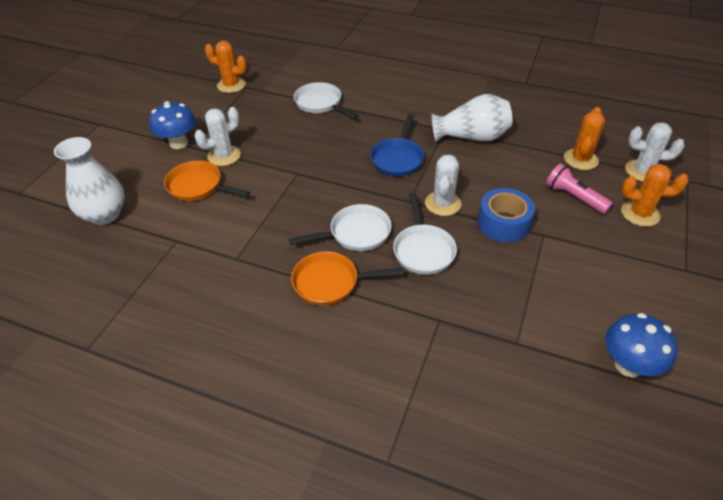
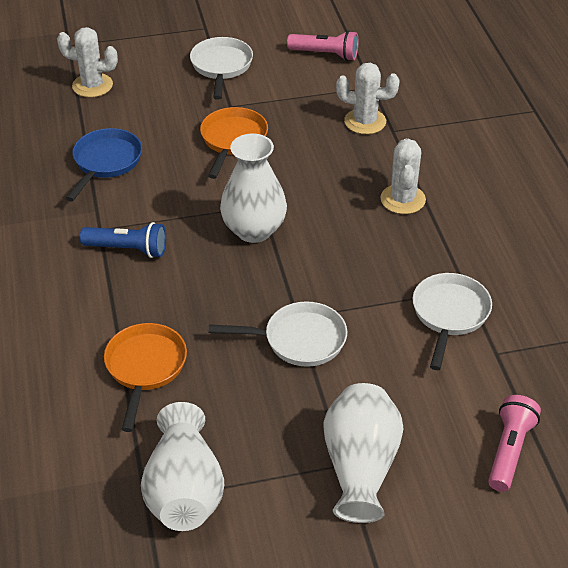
blue flashlight: 0 -> 1
blue mushroom: 2 -> 0
blue tape: 1 -> 0
orange cactus: 3 -> 0
pink flashlight: 1 -> 2
white vase: 2 -> 3

